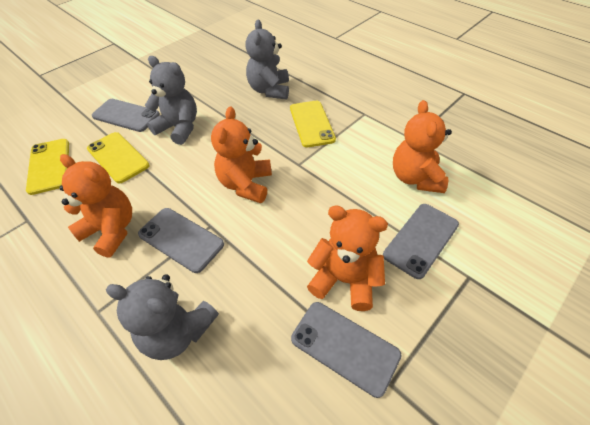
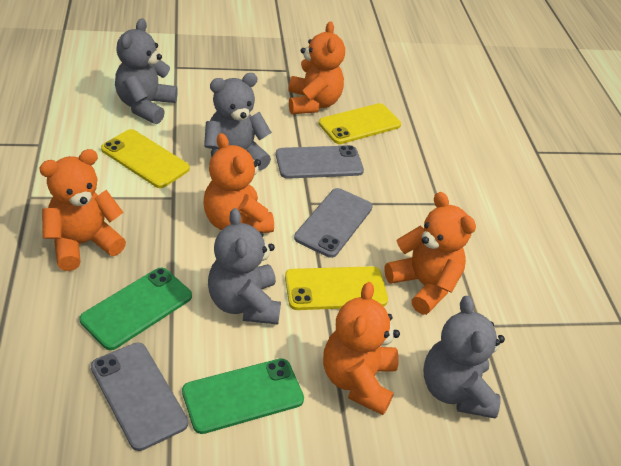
green phone: 0 -> 2
grey phone: 4 -> 3
grey teddy bear: 3 -> 4
orange teddy bear: 4 -> 5

